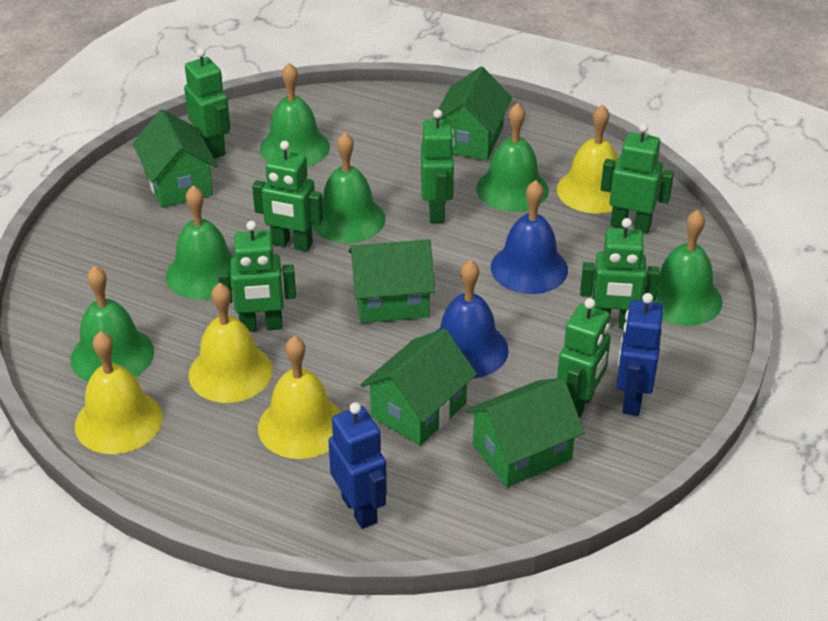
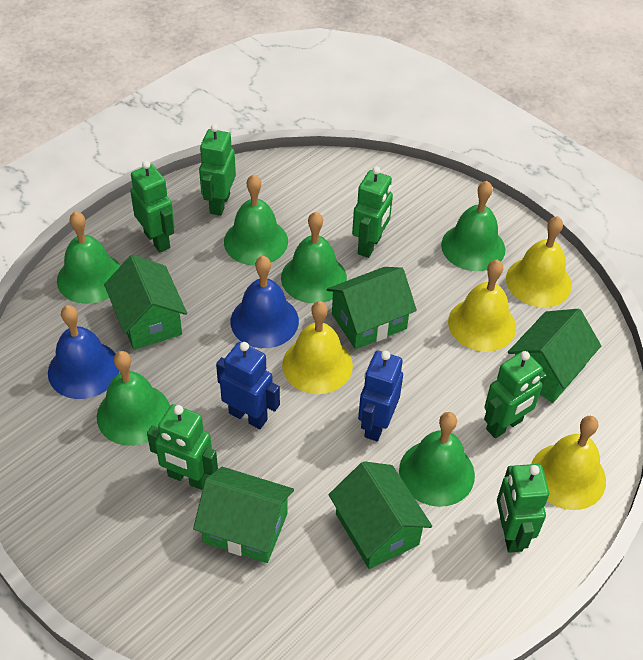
green robot: 7 -> 6

